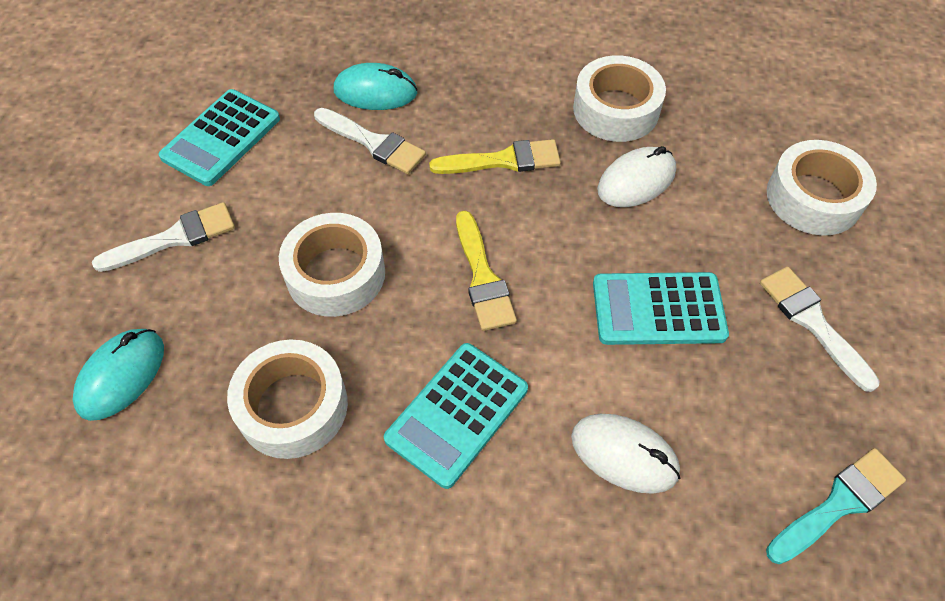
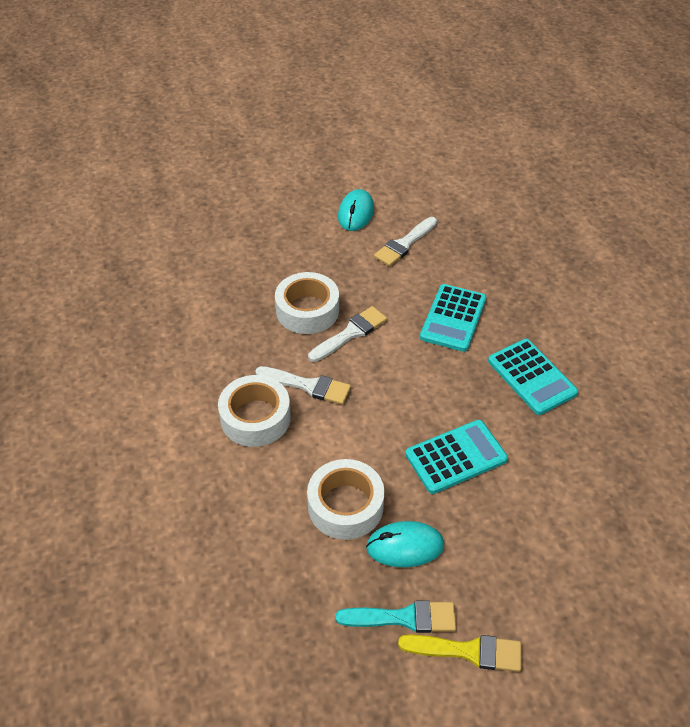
white mouse: 2 -> 0
white tape: 4 -> 3
yellow brush: 2 -> 1

